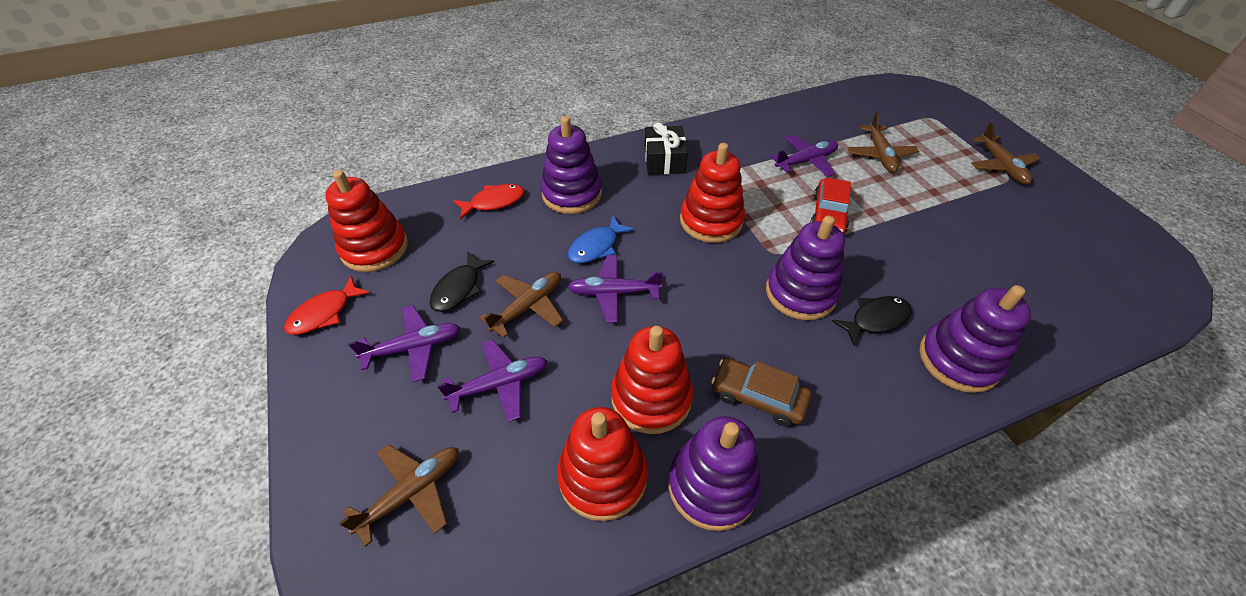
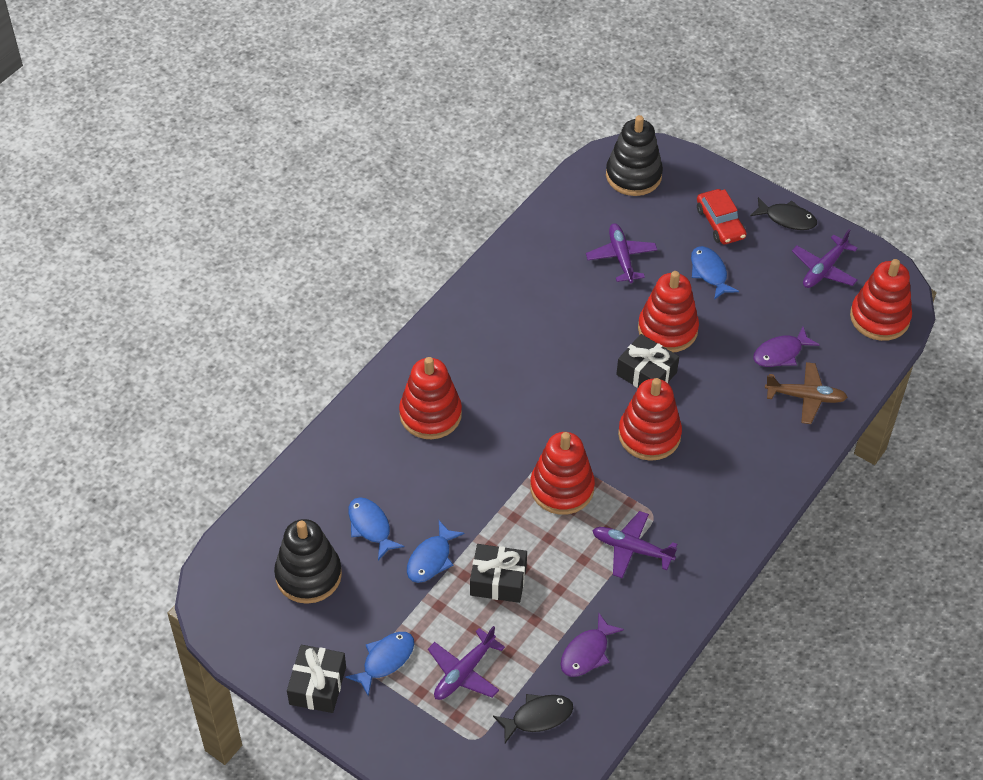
black gift: 1 -> 3
black stacking toy: 0 -> 2
blue fish: 1 -> 4
brown car: 1 -> 0
brown plane: 4 -> 1
purple fish: 0 -> 2
purple stacking toy: 4 -> 0
red fish: 2 -> 0
red stacking toy: 4 -> 5

